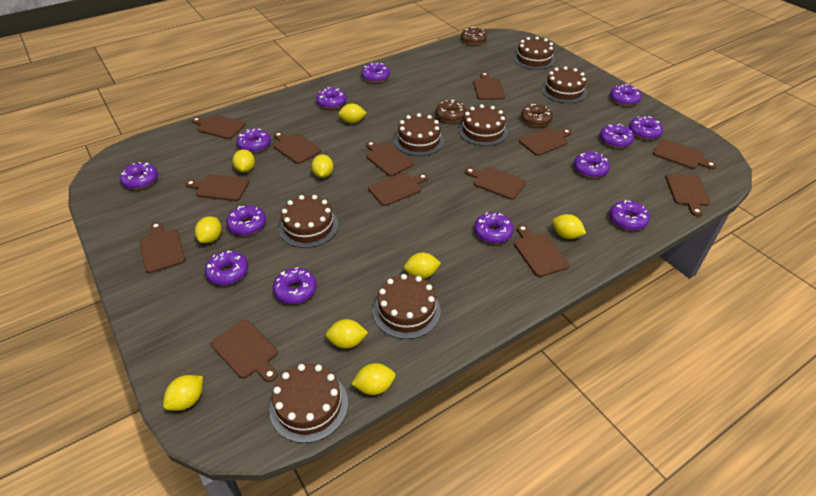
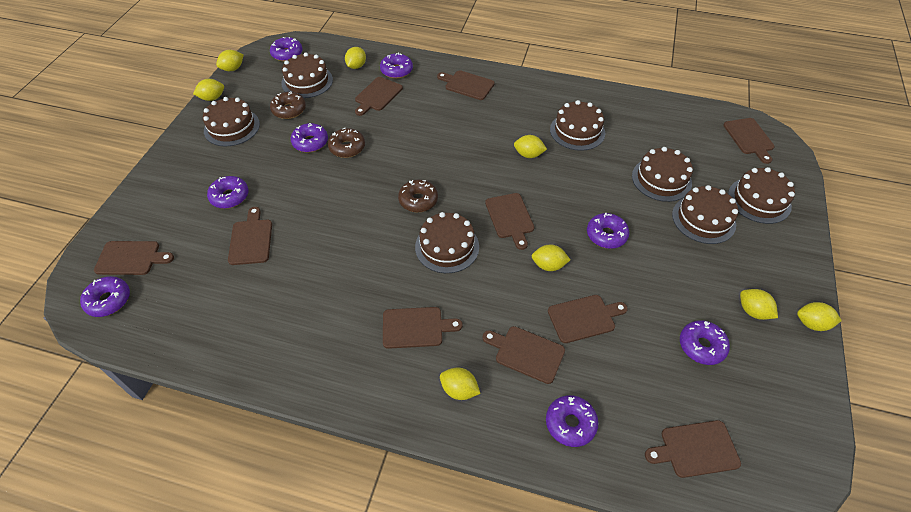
brown cutting board: 13 -> 10
purple donut: 13 -> 8
yellow lemon: 9 -> 8

